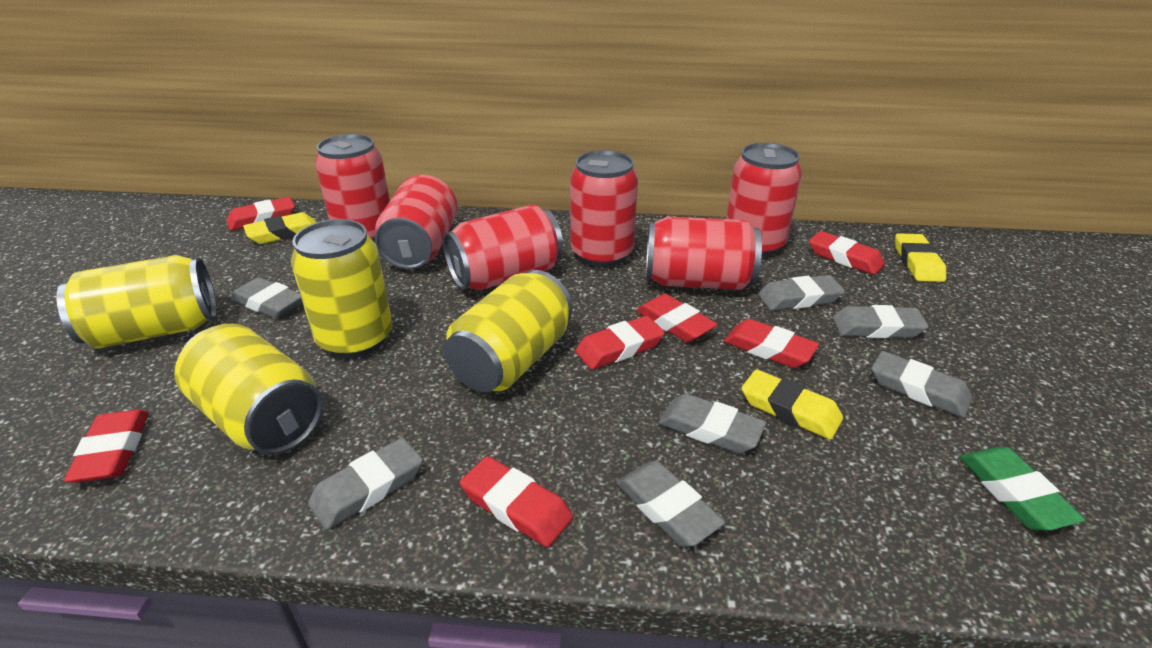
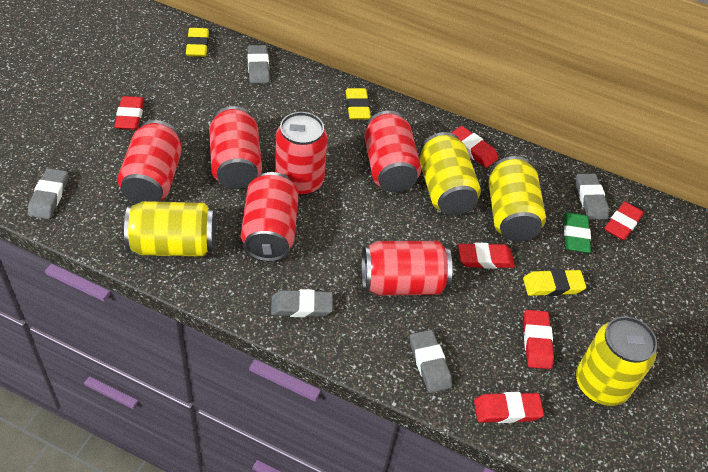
grey eraser: 7 -> 5
red eraser: 7 -> 6

